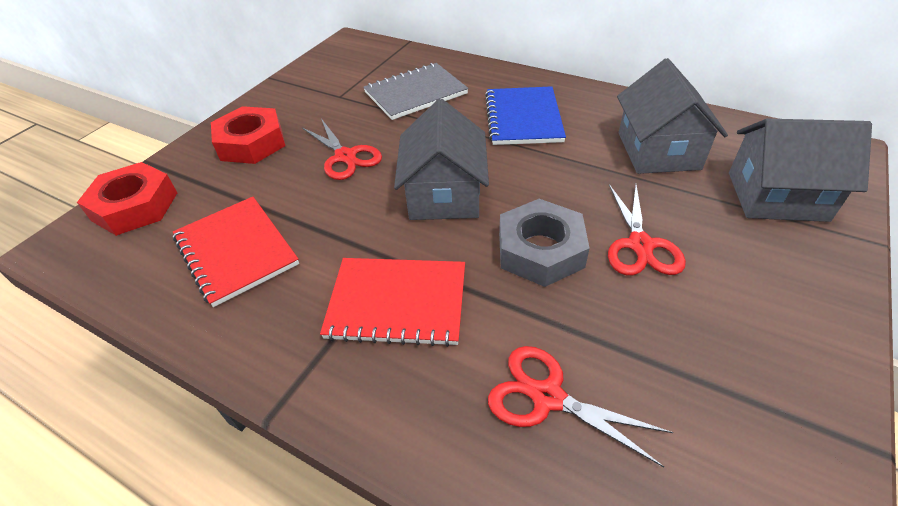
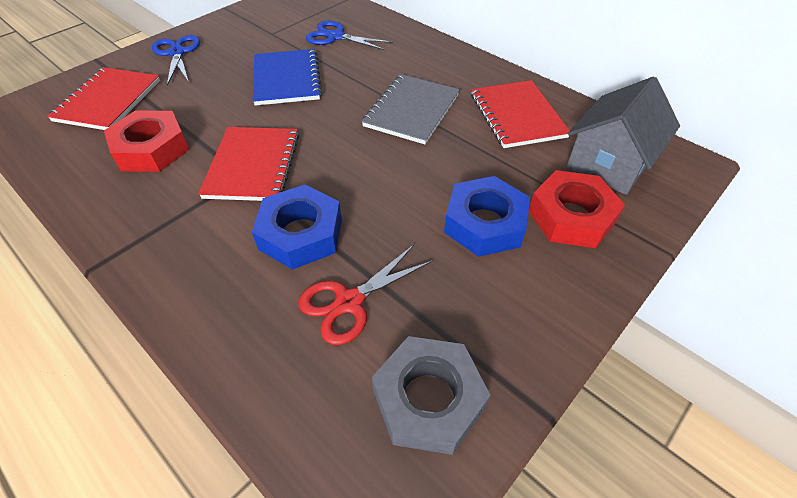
blue nut: 0 -> 2
blue scissors: 0 -> 2
grey house: 3 -> 1
red notebook: 2 -> 3
red scissors: 3 -> 1

